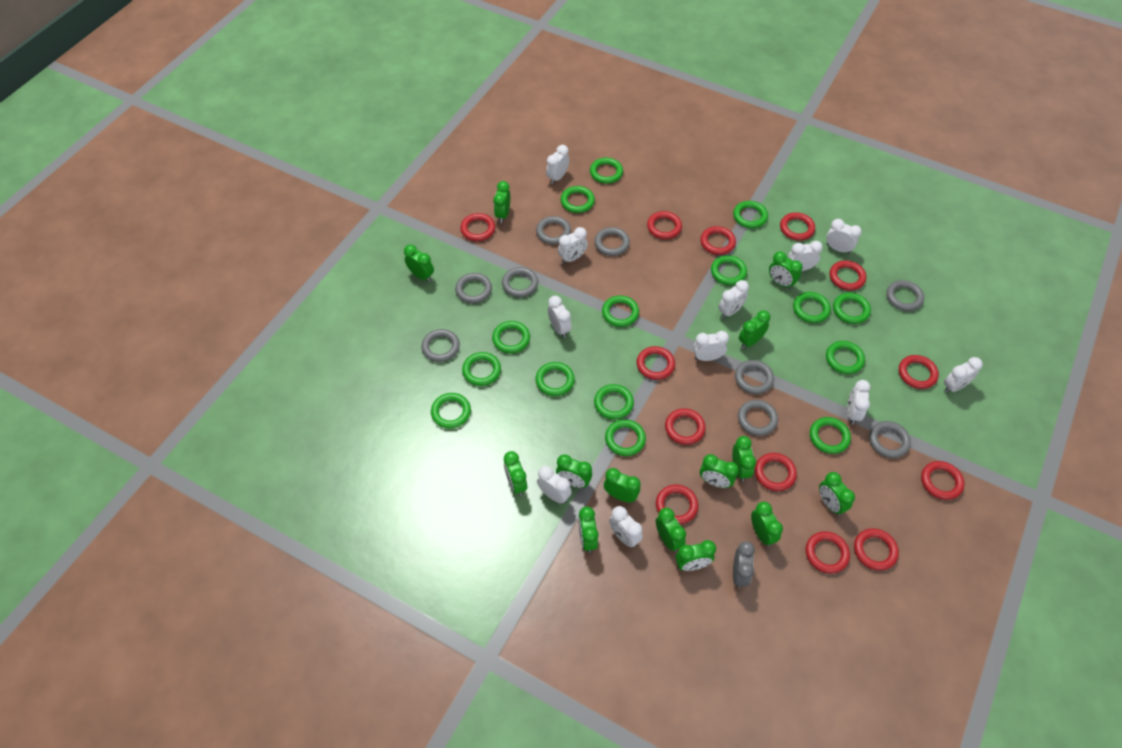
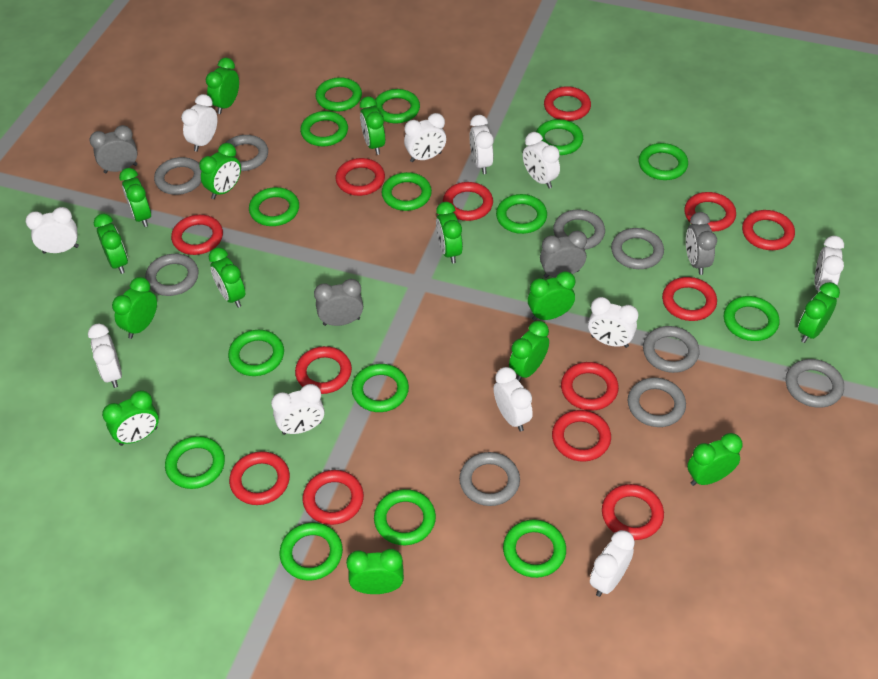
grey clock: 1 -> 4

